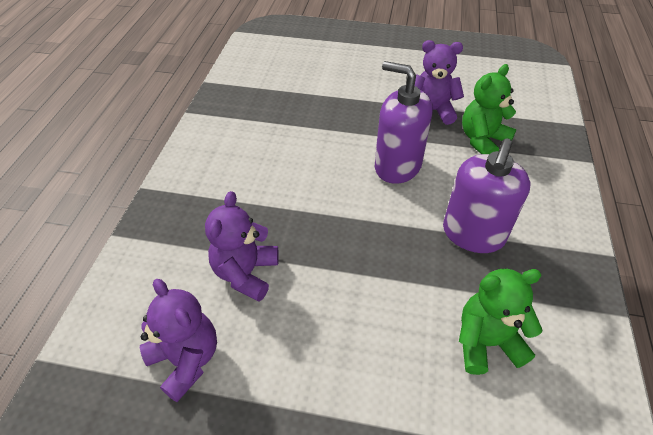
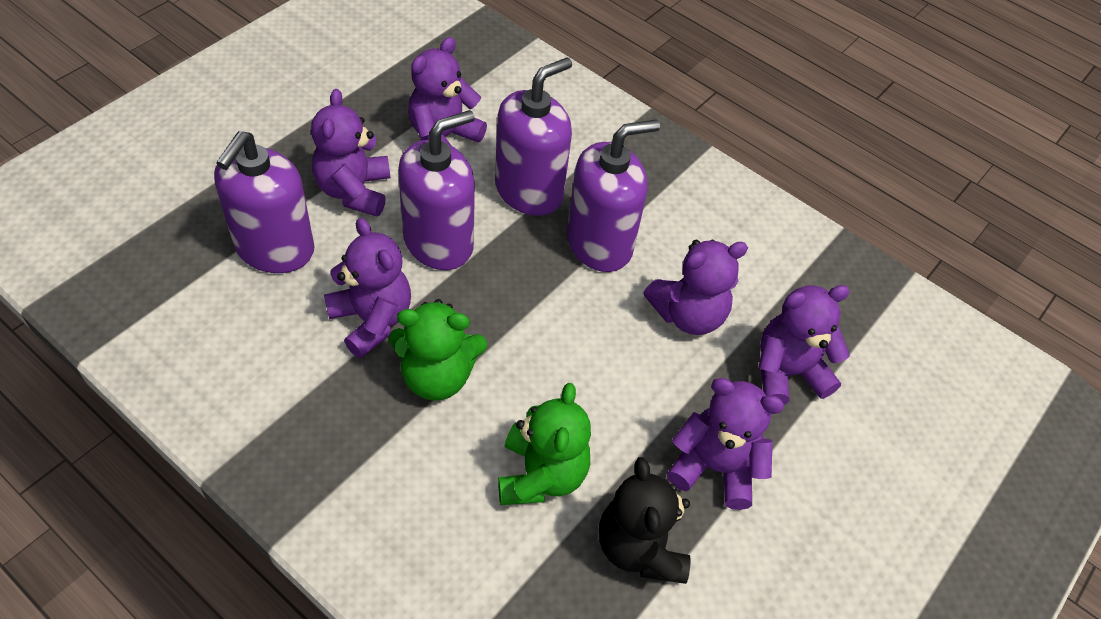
black teddy bear: 0 -> 1
purple soap dispenser: 2 -> 4
purple teddy bear: 3 -> 6

